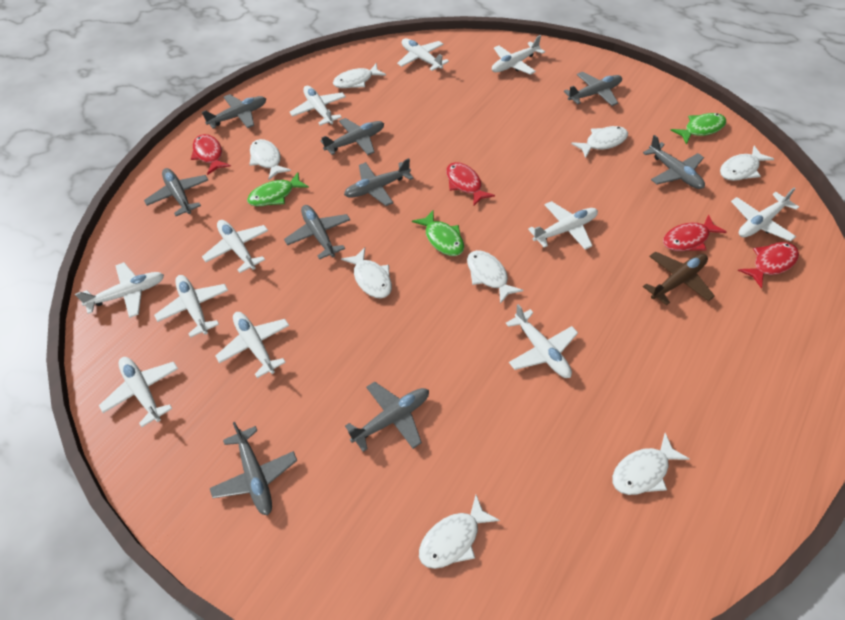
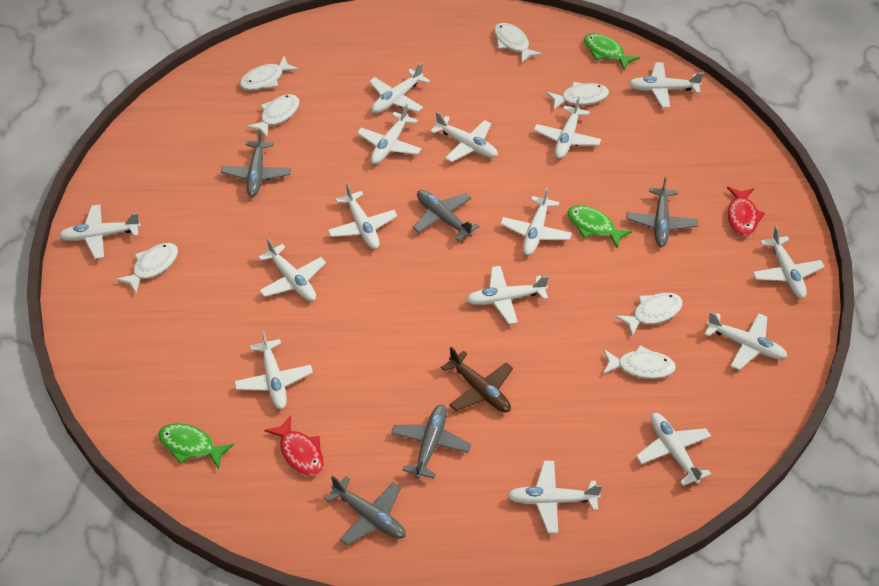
grey plane: 9 -> 5
red fish: 4 -> 2
white fish: 8 -> 7
white plane: 11 -> 15

